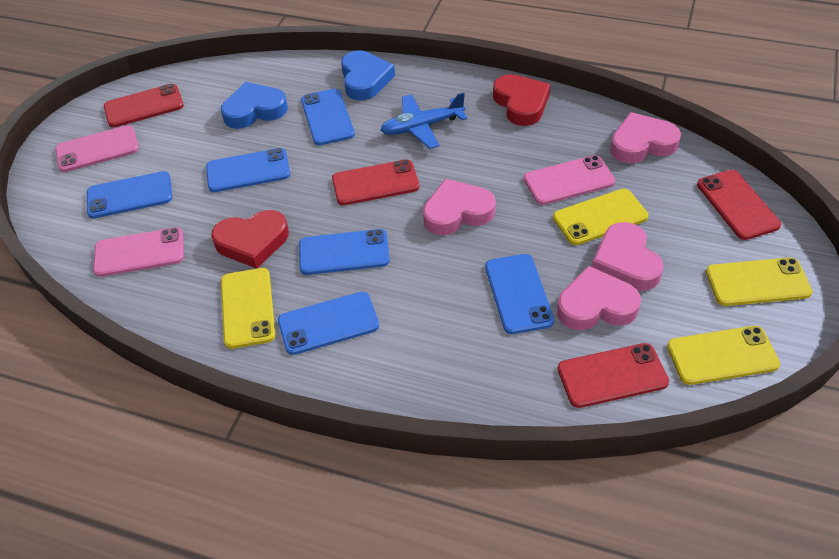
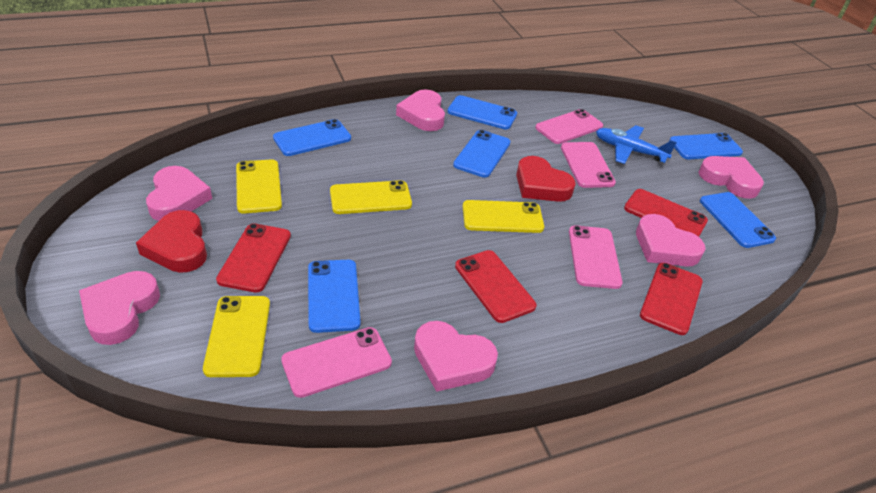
blue heart: 2 -> 0
pink heart: 4 -> 6
pink phone: 3 -> 4

